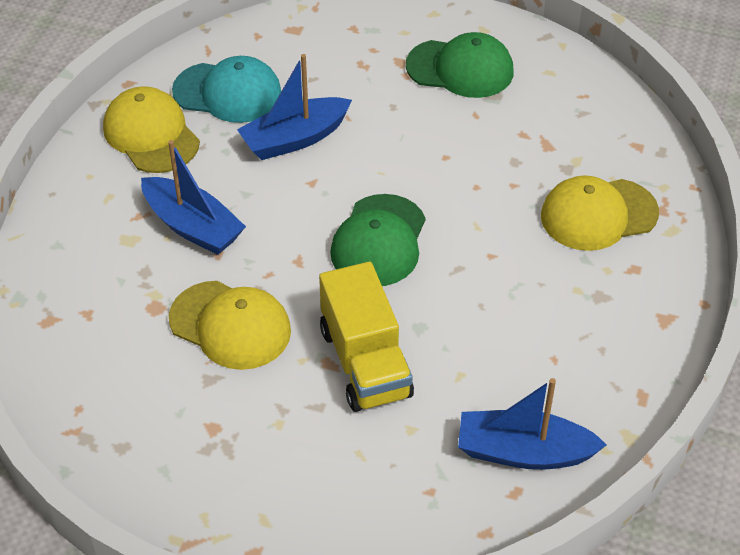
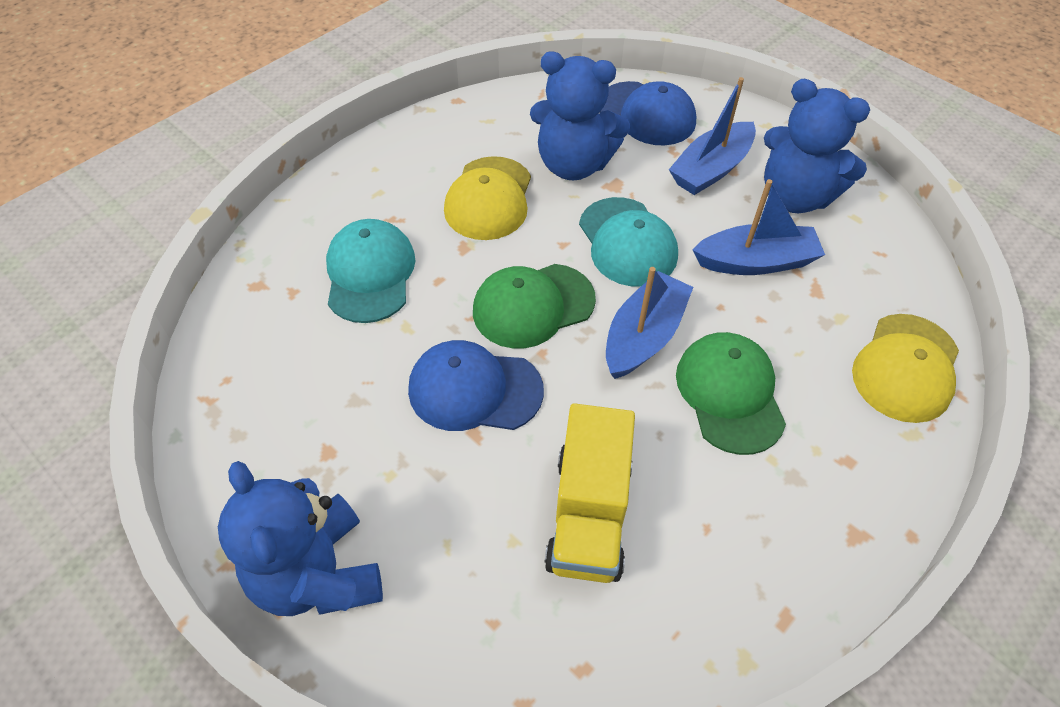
blue cap: 0 -> 2
blue teddy bear: 0 -> 3
turquoise cap: 1 -> 2
yellow cap: 3 -> 2

